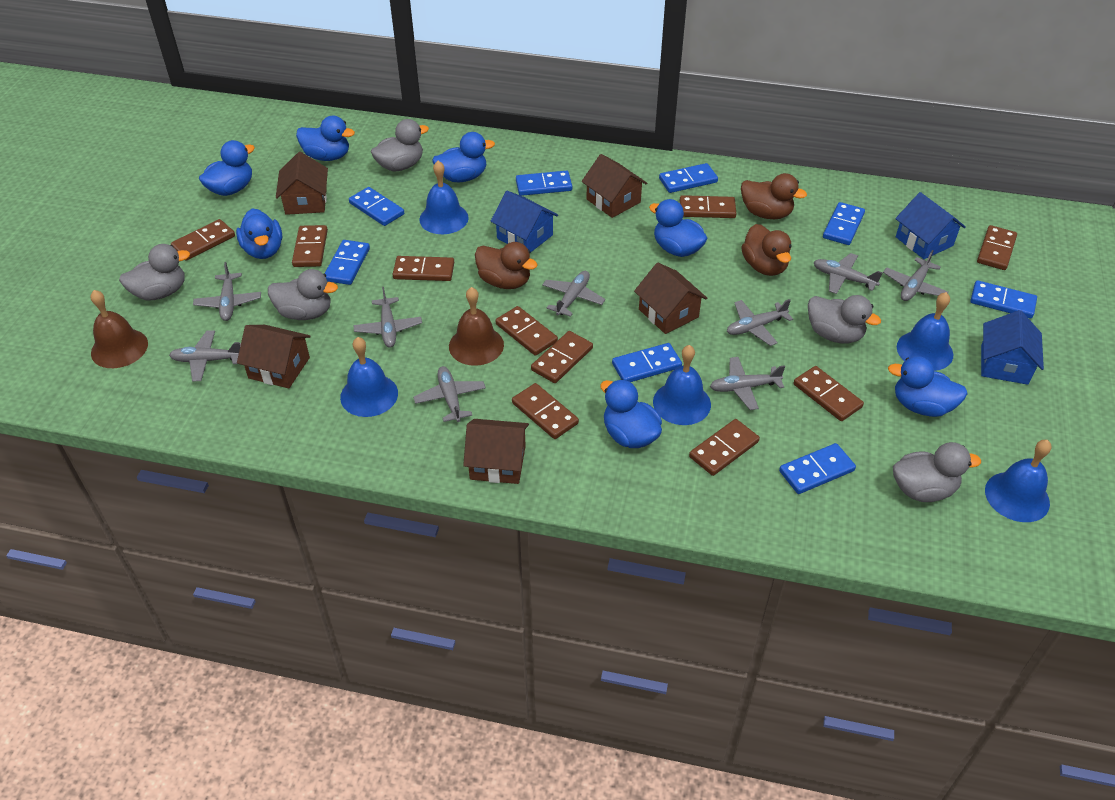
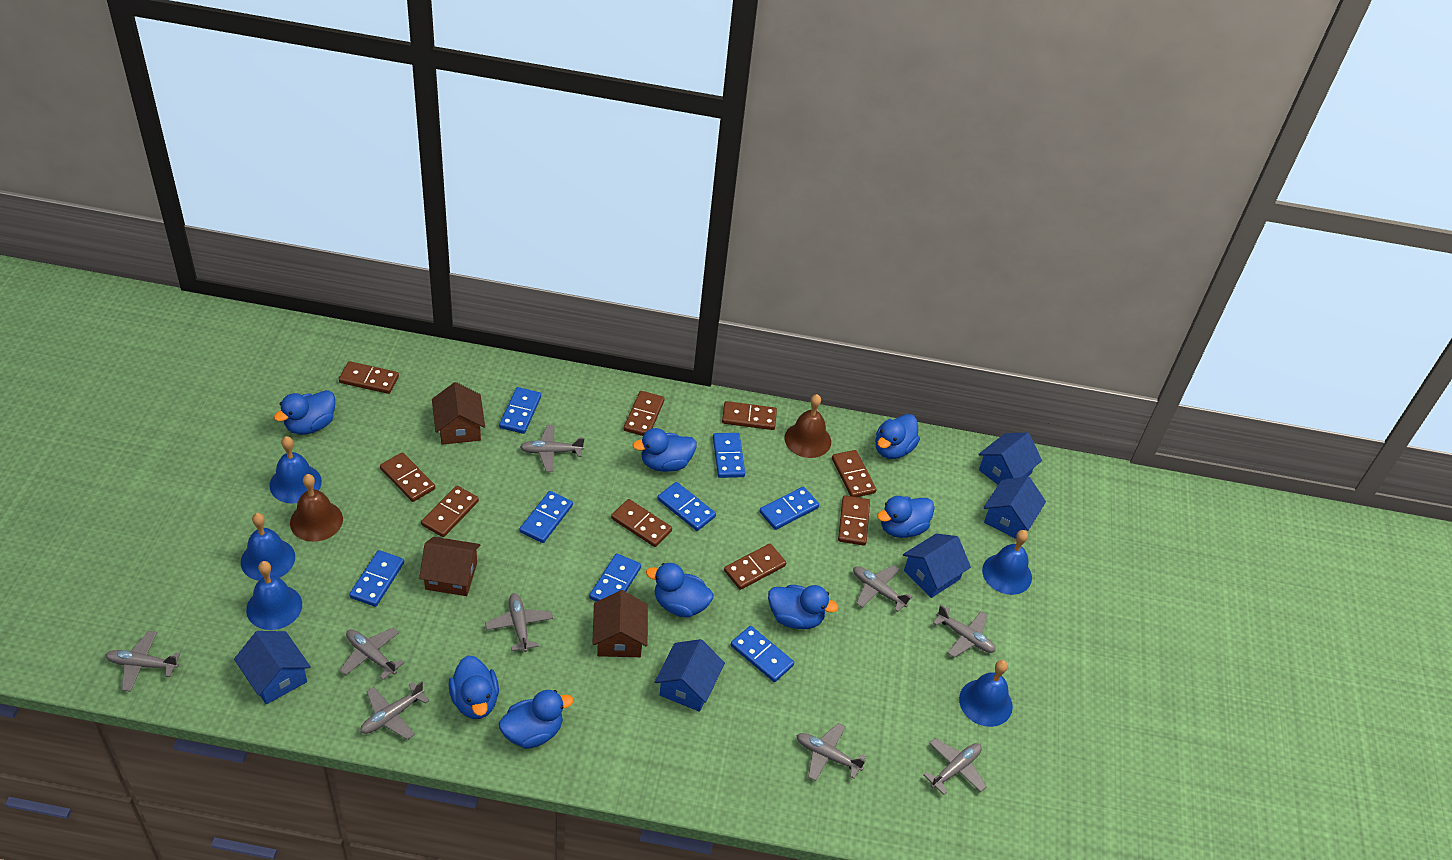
blue duck: 7 -> 8
blue house: 3 -> 5
brown domino: 10 -> 9
brown duck: 3 -> 0
brown house: 5 -> 3
grey duck: 5 -> 0

